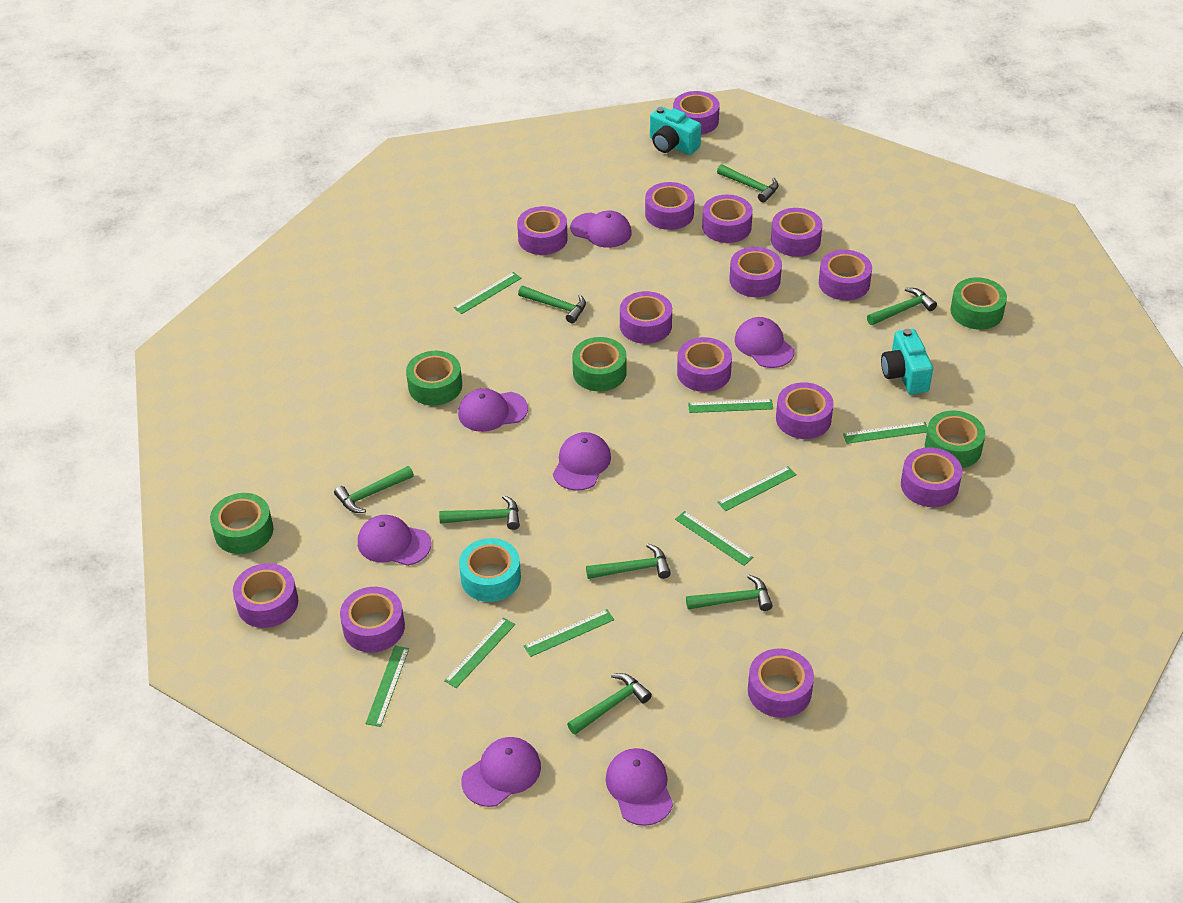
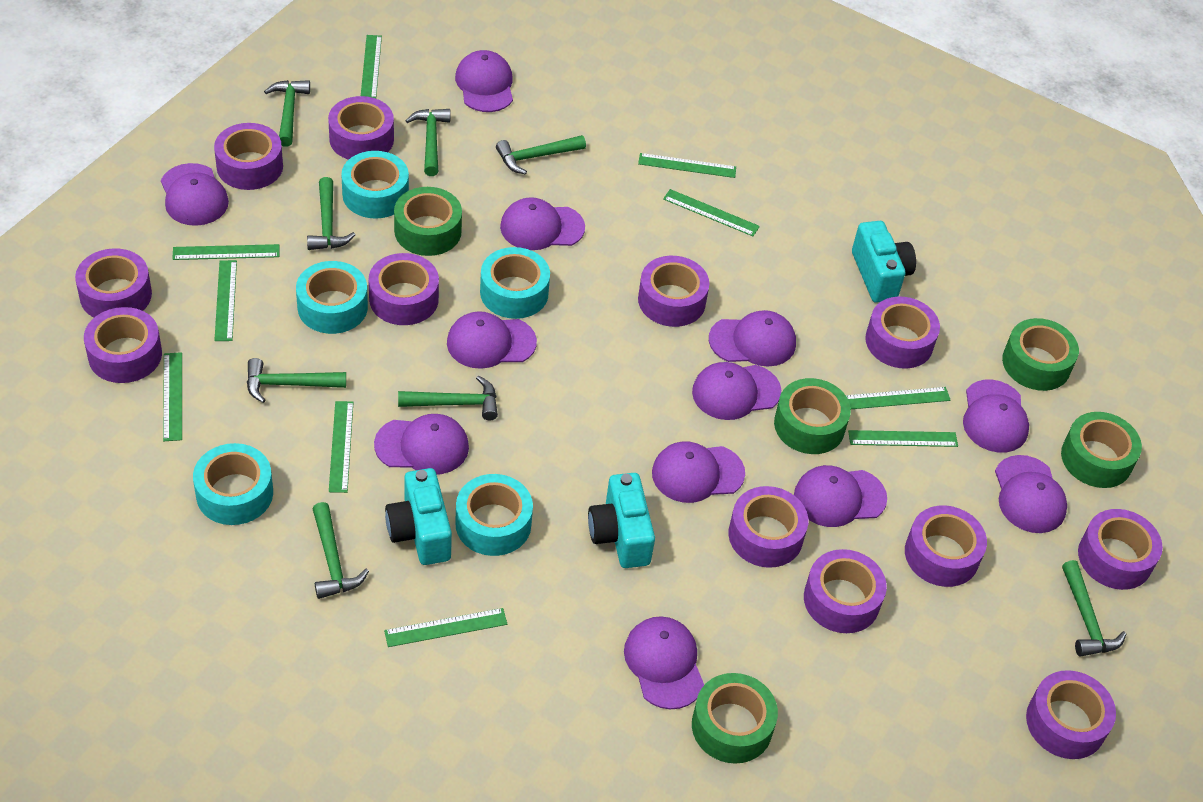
green ruler: 8 -> 10
purple cap: 7 -> 12
purple tape: 14 -> 12
turquoise camera: 2 -> 3
turquoise tape: 1 -> 5

